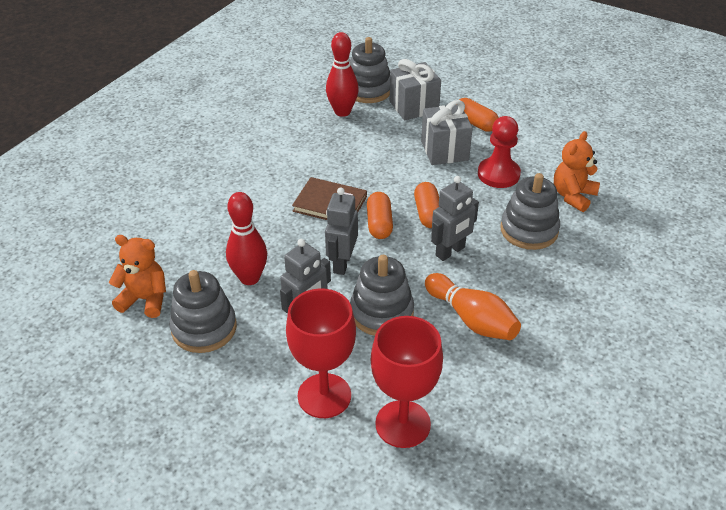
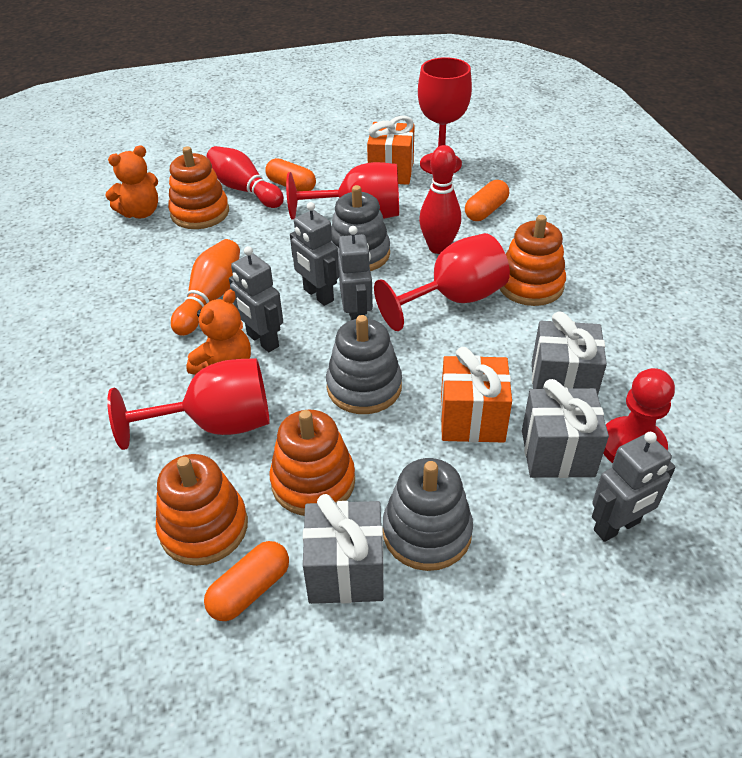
brown book: 1 -> 0
grey gift: 2 -> 3
grey robot: 3 -> 4
grey stacking toy: 4 -> 3
orange gift: 0 -> 2
orange stacking toy: 0 -> 4
red goblet: 2 -> 4

